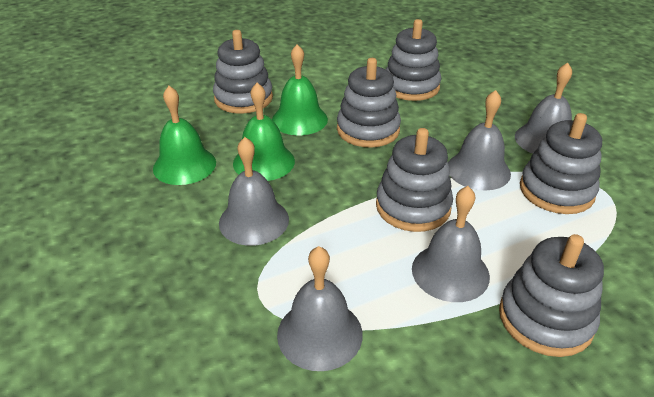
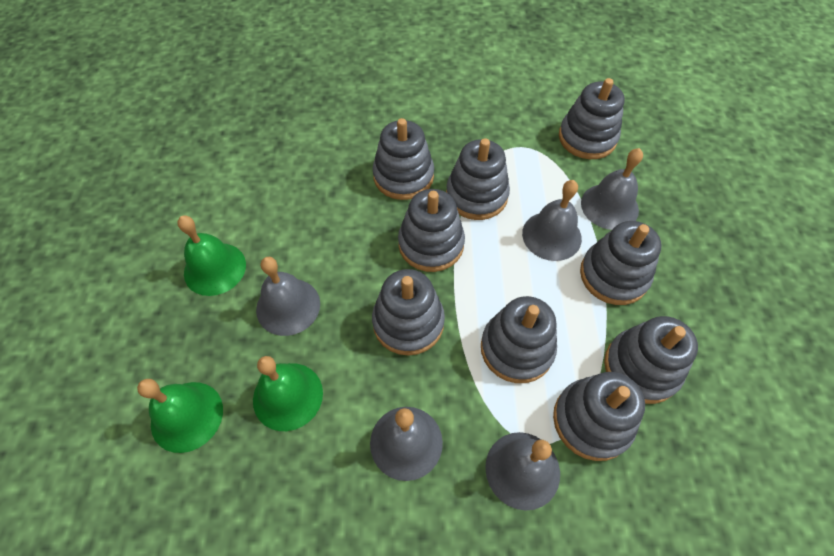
grey stacking toy: 6 -> 9

